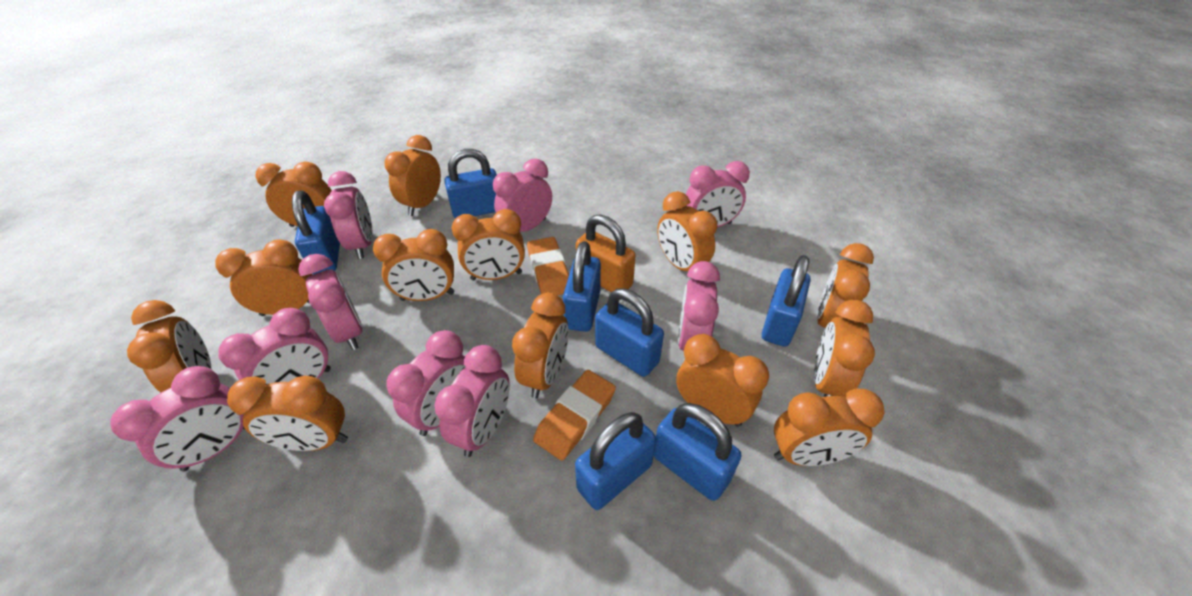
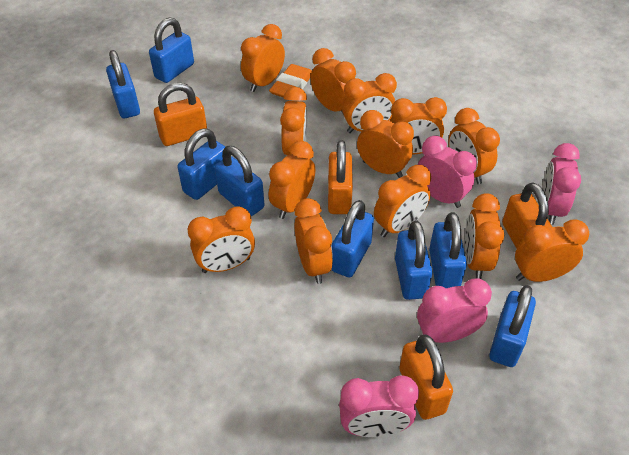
blue padlock: 7 -> 8
orange eraser: 2 -> 1
orange padlock: 1 -> 4
pink clock: 9 -> 4

